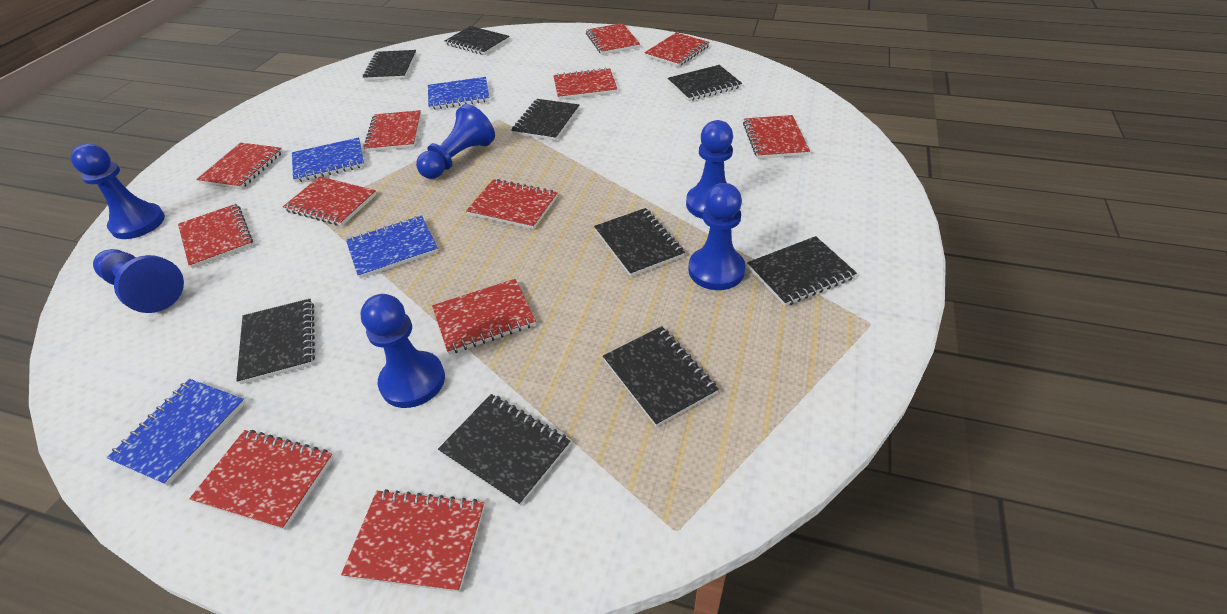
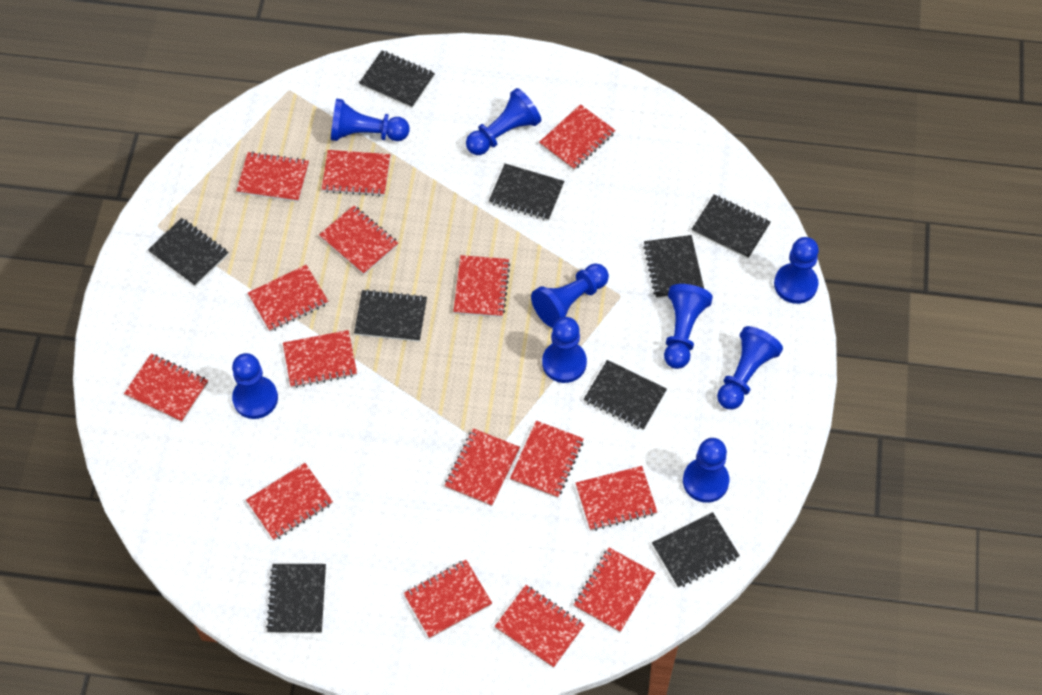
blue notebook: 4 -> 0
blue pawn: 6 -> 9
red notebook: 12 -> 15

